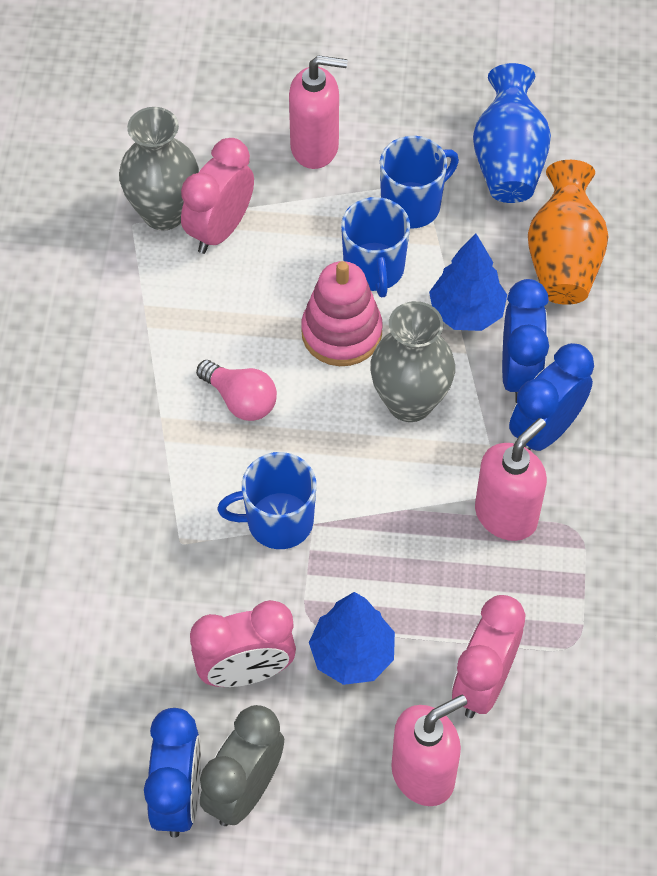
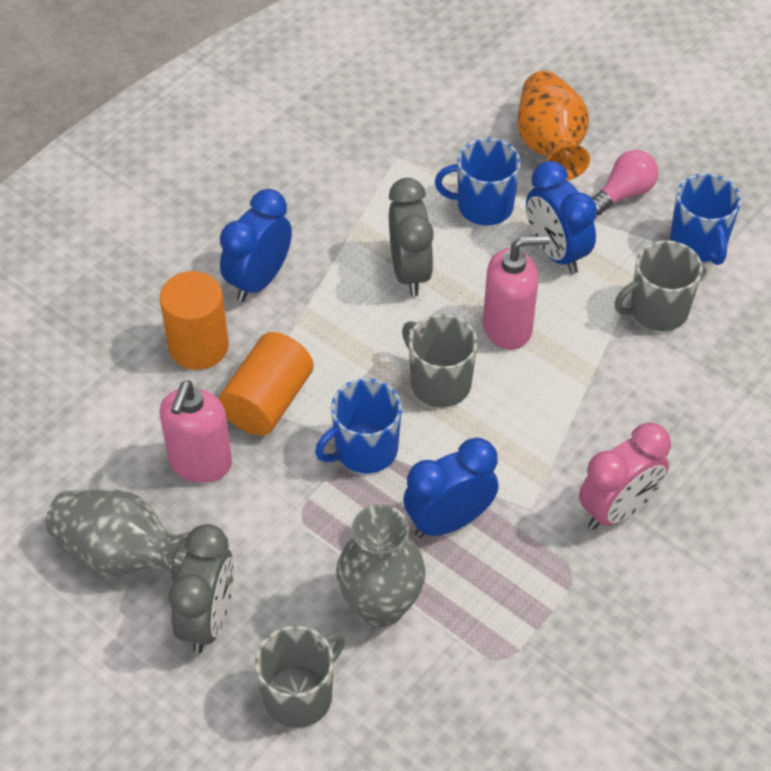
blue tree: 2 -> 0
blue vase: 1 -> 0
grey clock: 1 -> 2
grey mug: 0 -> 3
orange cylinder: 0 -> 2
pink clock: 3 -> 1
pink soap dispenser: 3 -> 2
pink stacking toy: 1 -> 0

